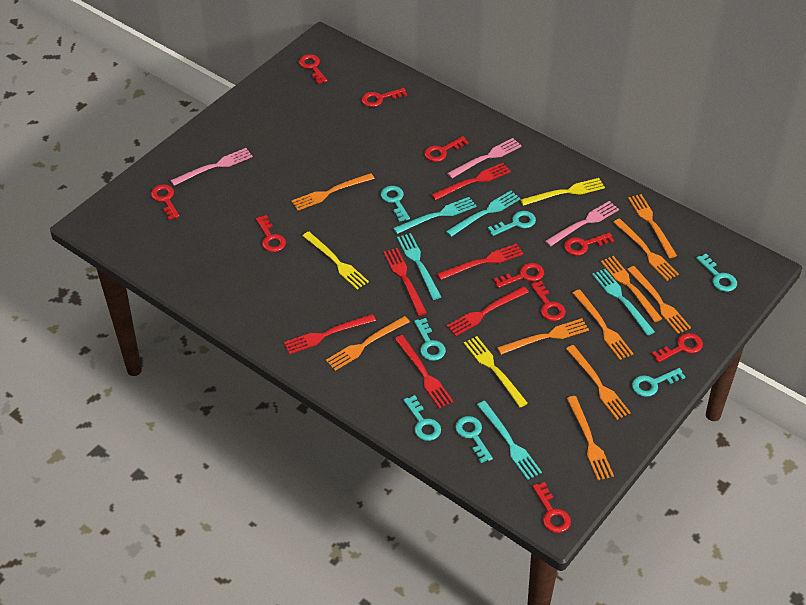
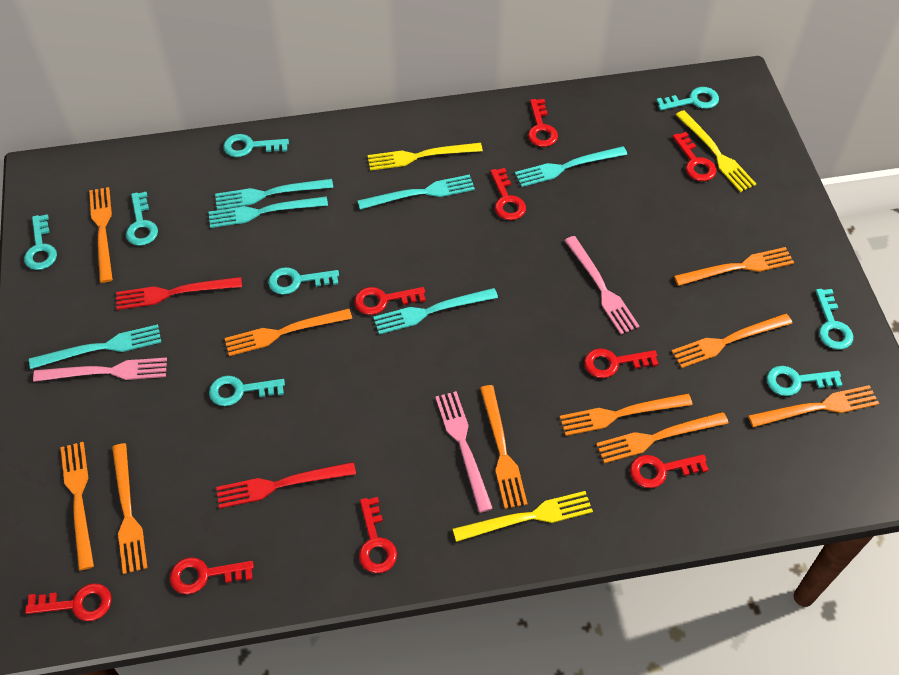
red fork: 6 -> 2
red key: 10 -> 9
turquoise fork: 5 -> 6
turquoise key: 7 -> 8

